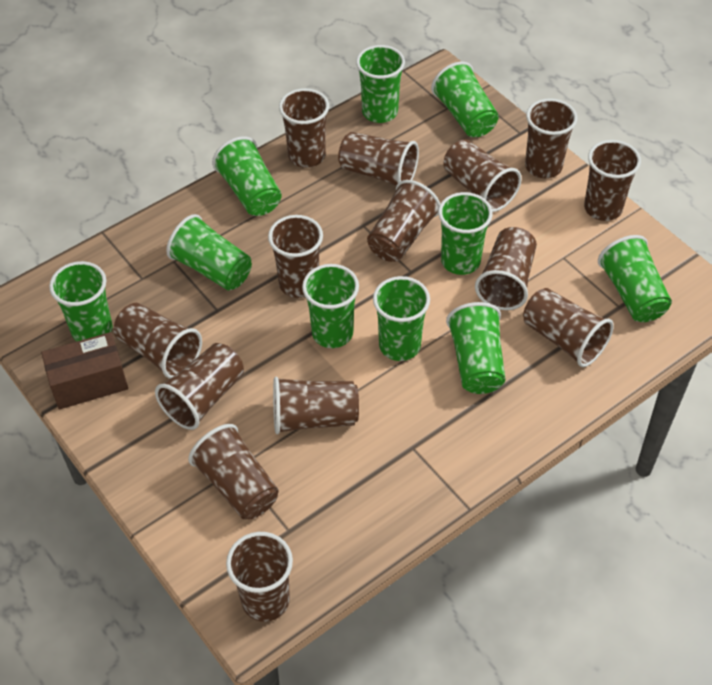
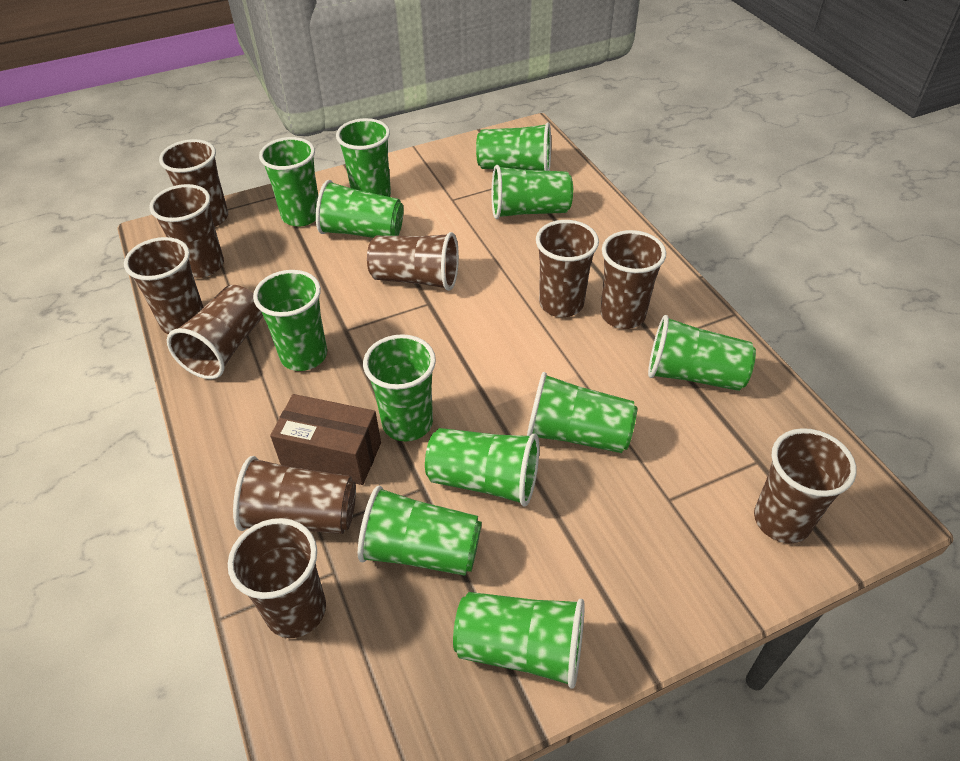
brown cup: 14 -> 10
green cup: 10 -> 12

